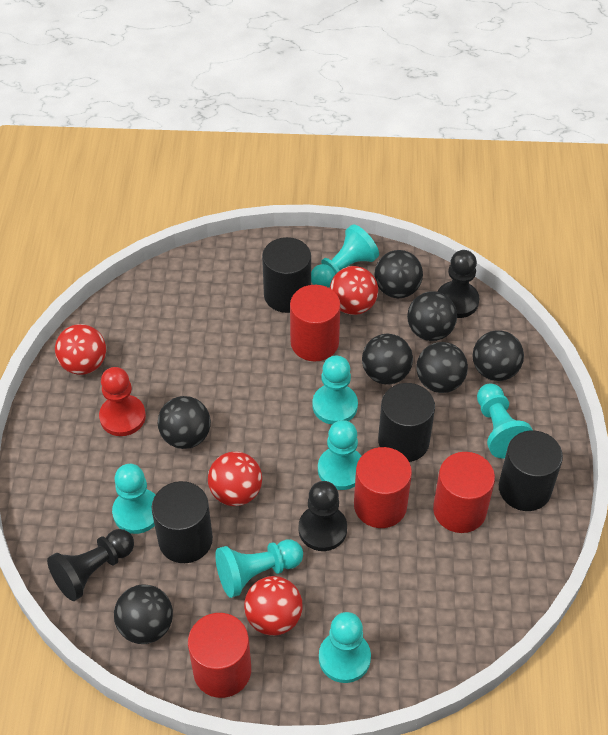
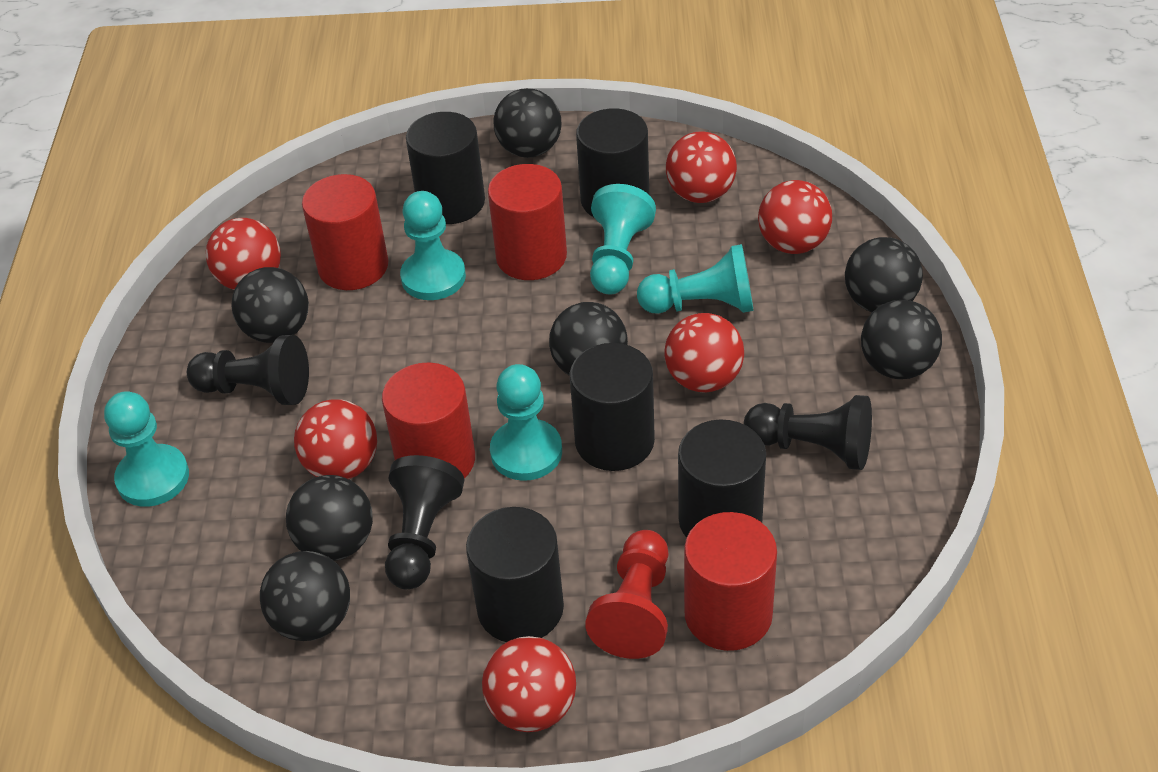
black cylinder: 4 -> 5
red ball: 4 -> 6
turquoise pawn: 7 -> 5

